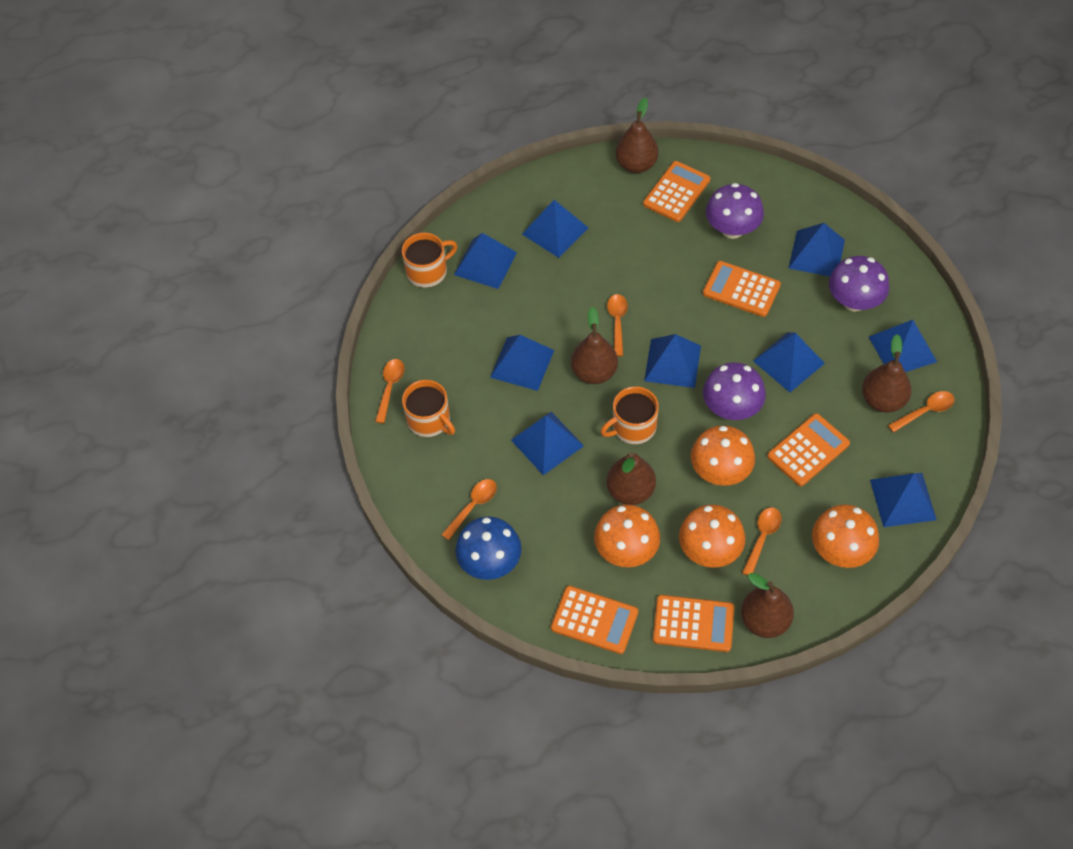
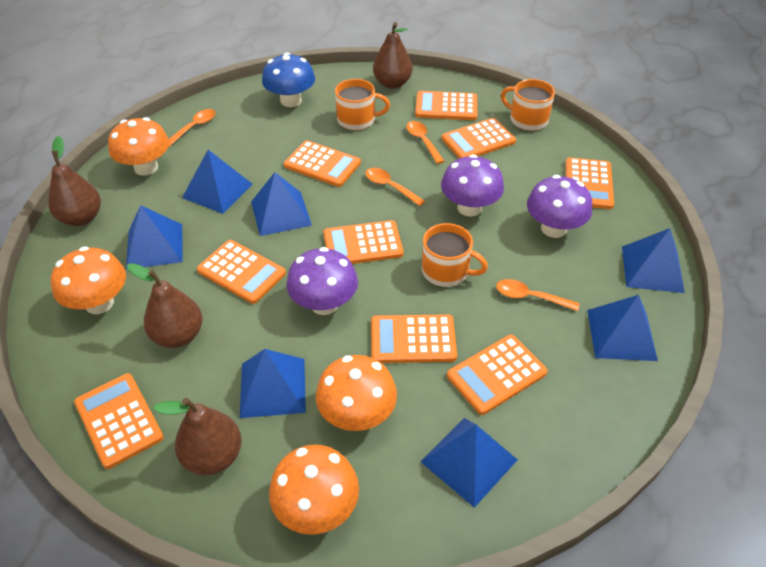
blue pyramid: 9 -> 7
brown pear: 5 -> 4
orange calculator: 5 -> 9
orange spoon: 5 -> 4

